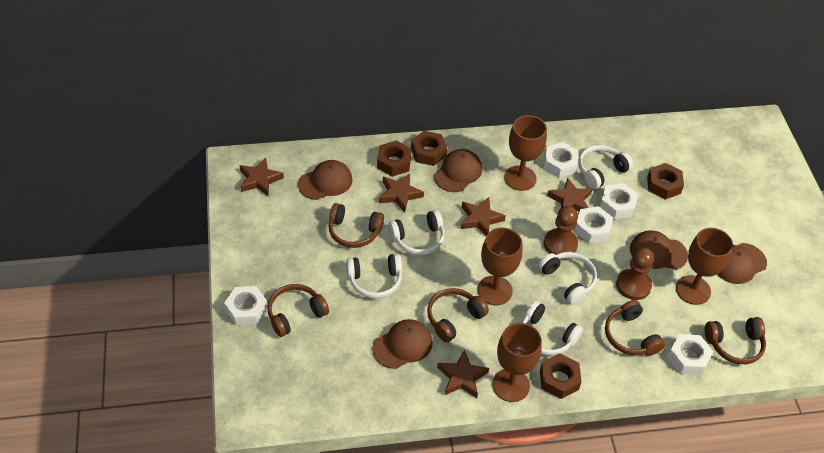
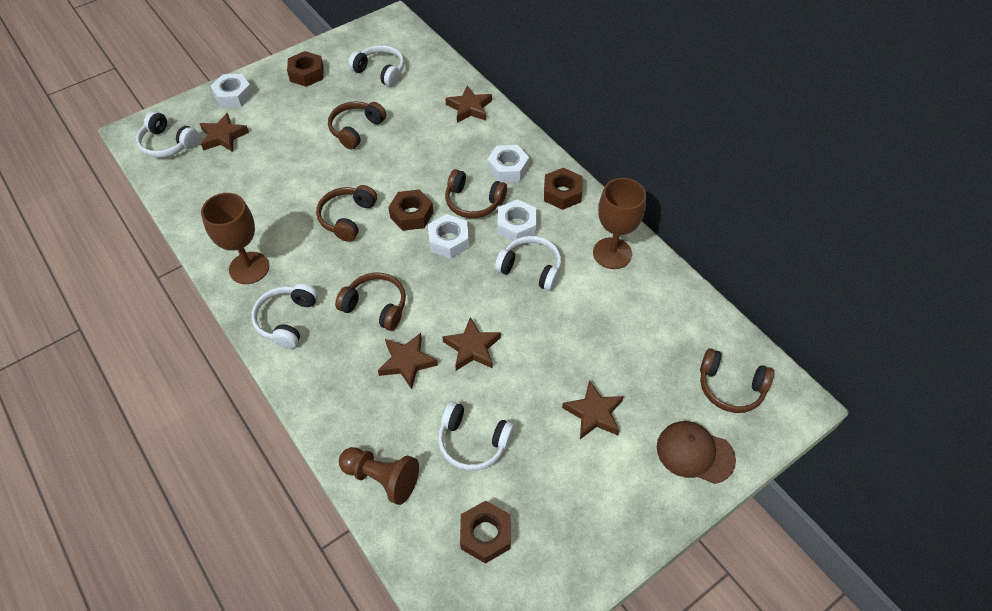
brown cap: 5 -> 1
brown goblet: 4 -> 2
brown pawn: 2 -> 1
white nut: 5 -> 4

